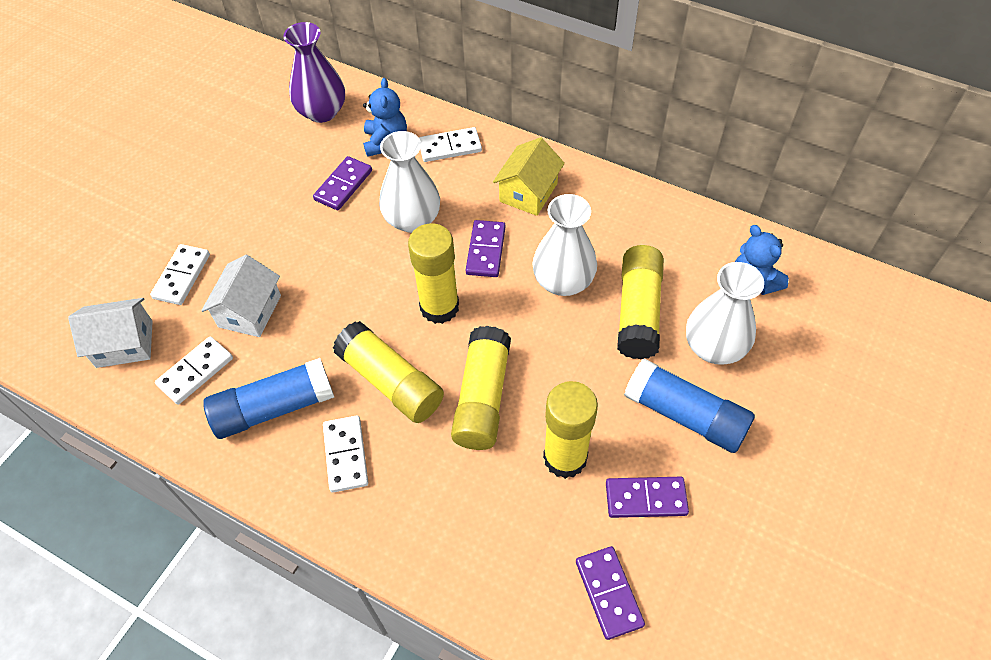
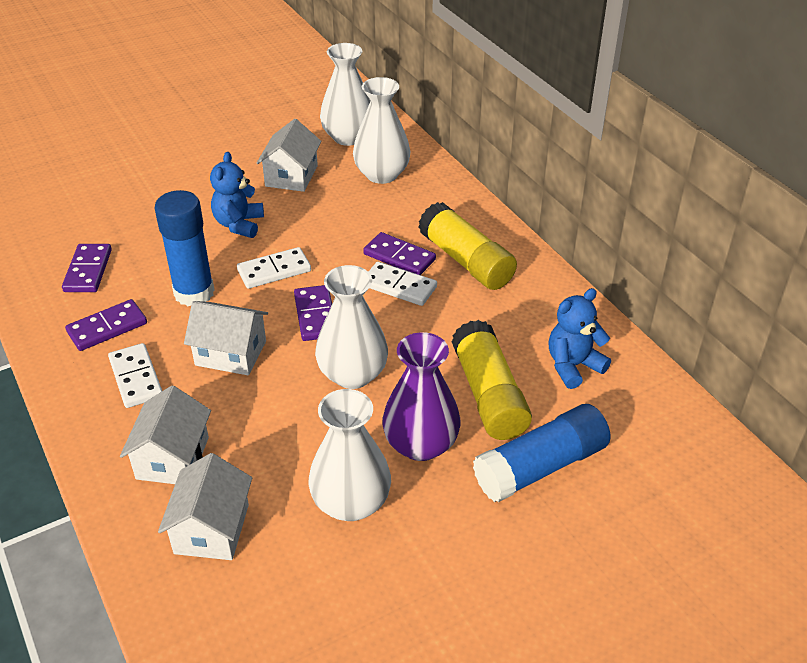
white domino: 4 -> 3
white house: 2 -> 4
white vase: 3 -> 4
yellow glue stick: 5 -> 2
yellow house: 1 -> 0

